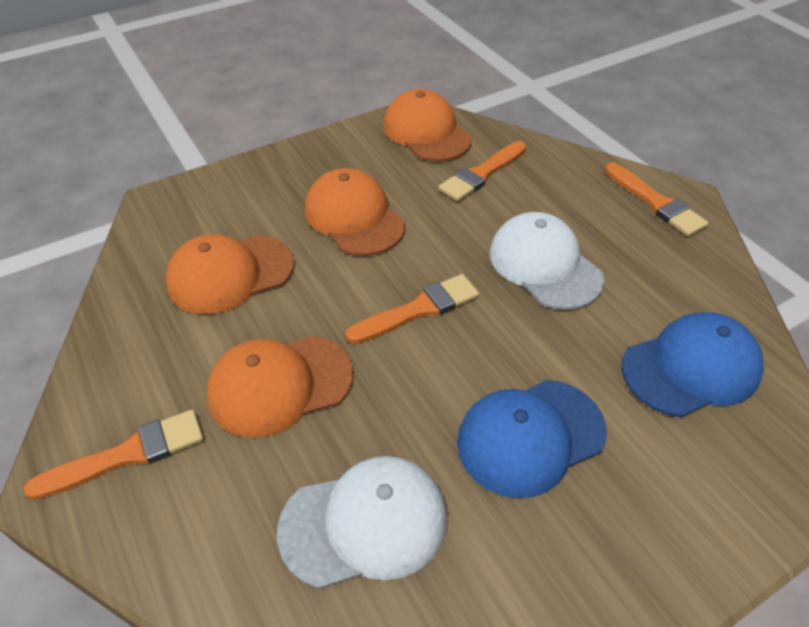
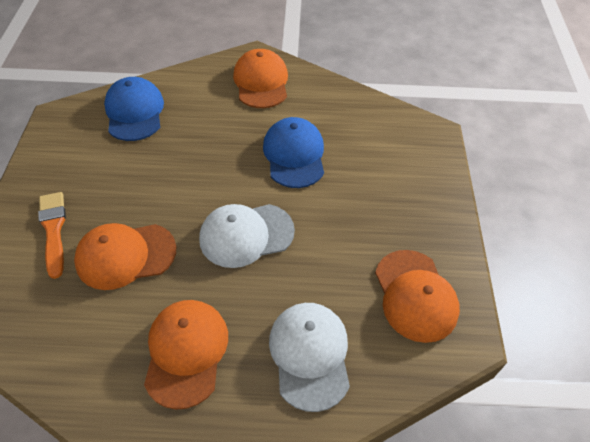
orange brush: 4 -> 1

